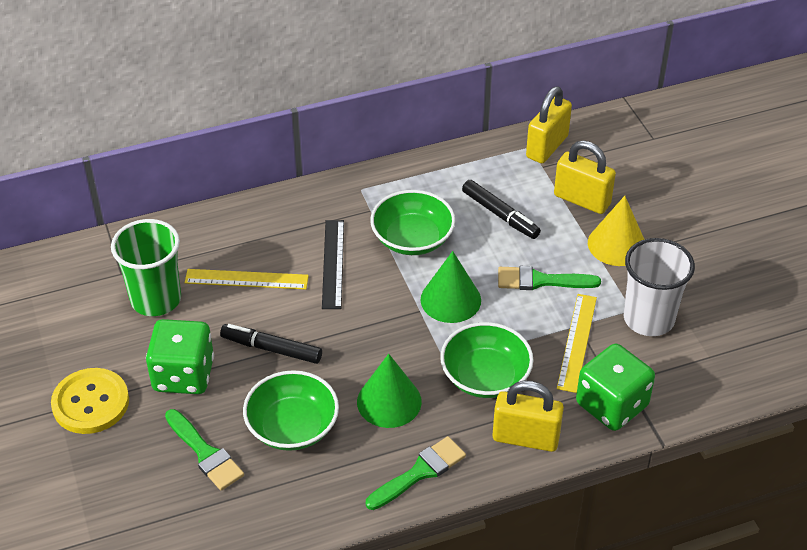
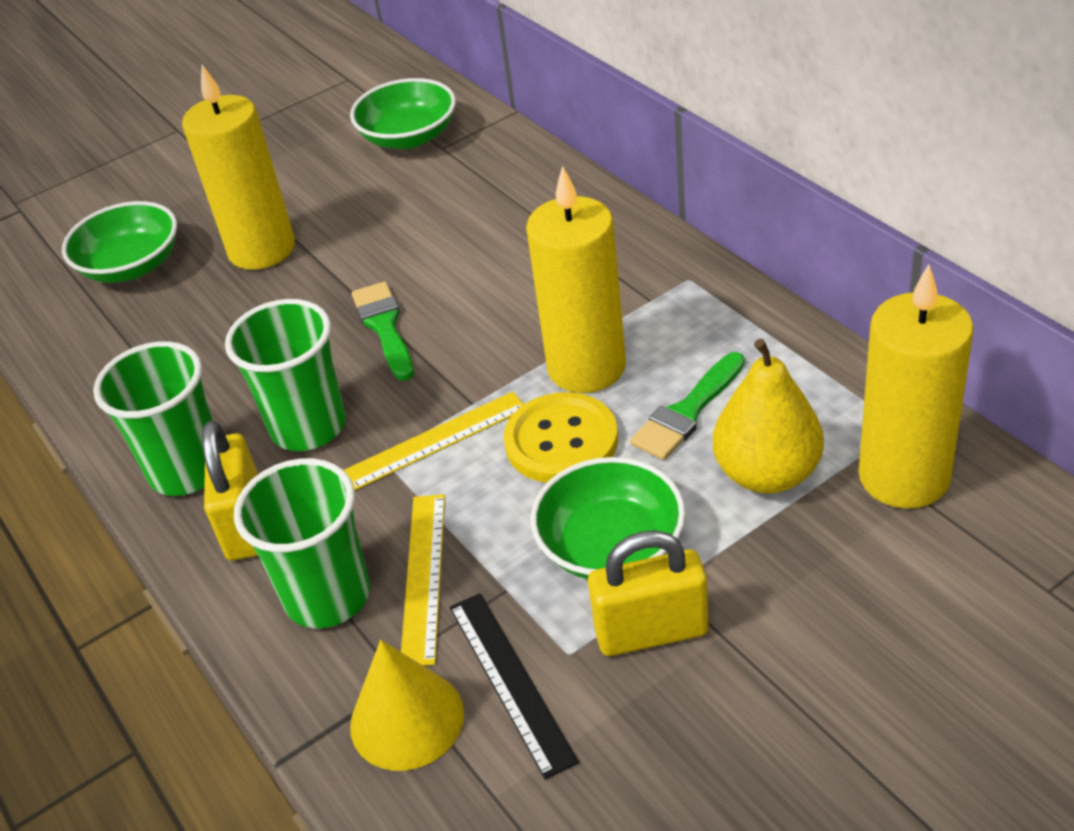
black marker: 2 -> 0
green brush: 3 -> 2
green cone: 2 -> 0
green cup: 1 -> 3
green dice: 2 -> 0
white cup: 1 -> 0
yellow candle: 0 -> 3
yellow padlock: 3 -> 2
yellow pear: 0 -> 1

